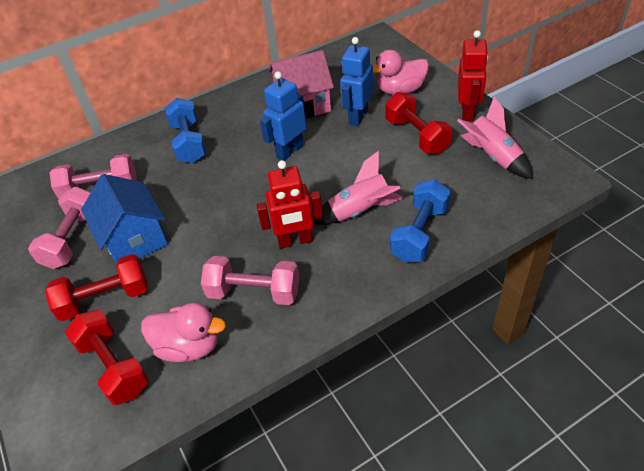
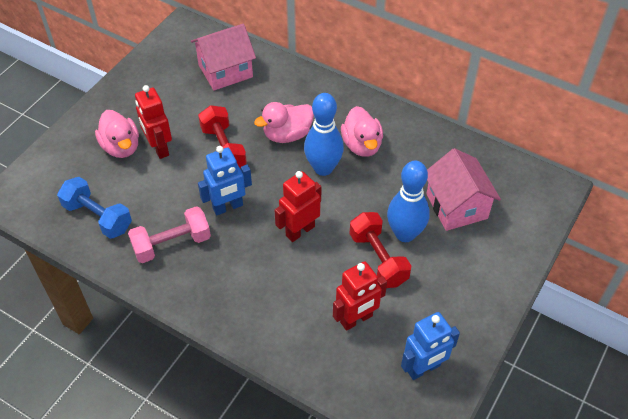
blue bowling pin: 0 -> 2
blue dumbbell: 2 -> 1
blue house: 1 -> 0
pink duck: 2 -> 3
pink dumbbell: 3 -> 1
pink house: 1 -> 2
pink rocket: 2 -> 0
red dumbbell: 3 -> 2
red robot: 2 -> 3

